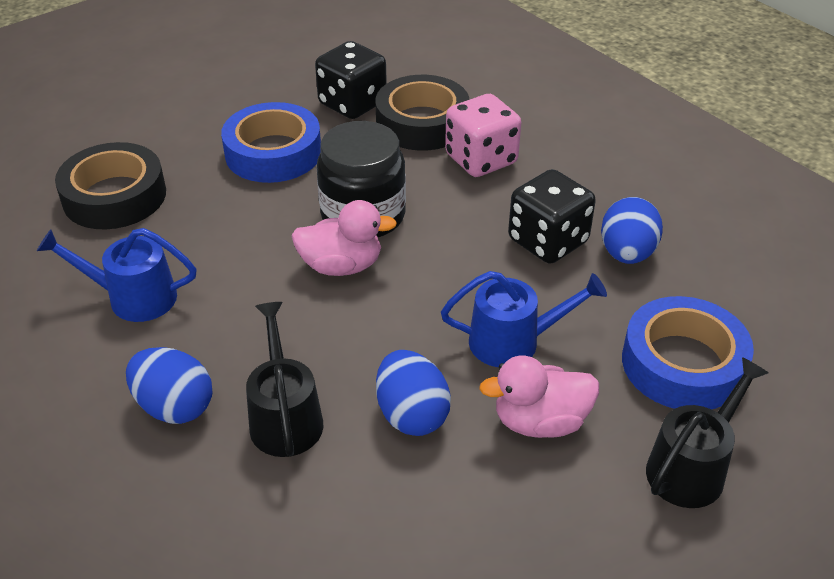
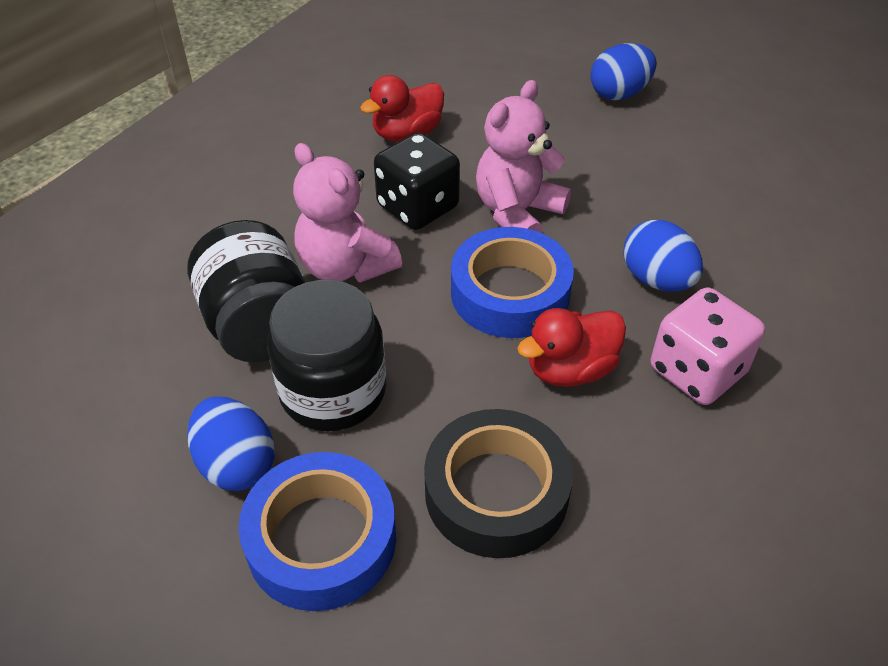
black dice: 2 -> 1
black jar: 1 -> 2
black tape: 2 -> 1
black watering can: 2 -> 0
blue watering can: 2 -> 0
pink duck: 2 -> 0
pink teddy bear: 0 -> 2
red duck: 0 -> 2

